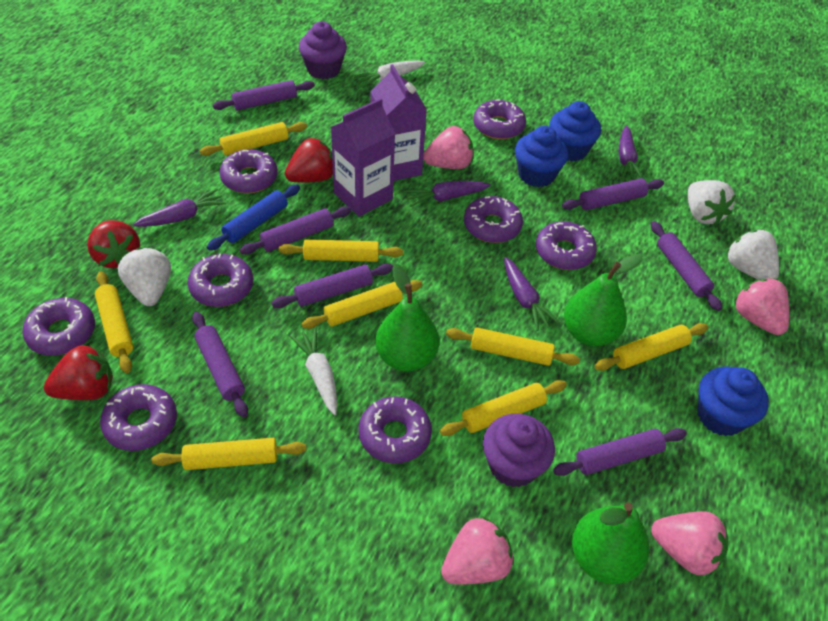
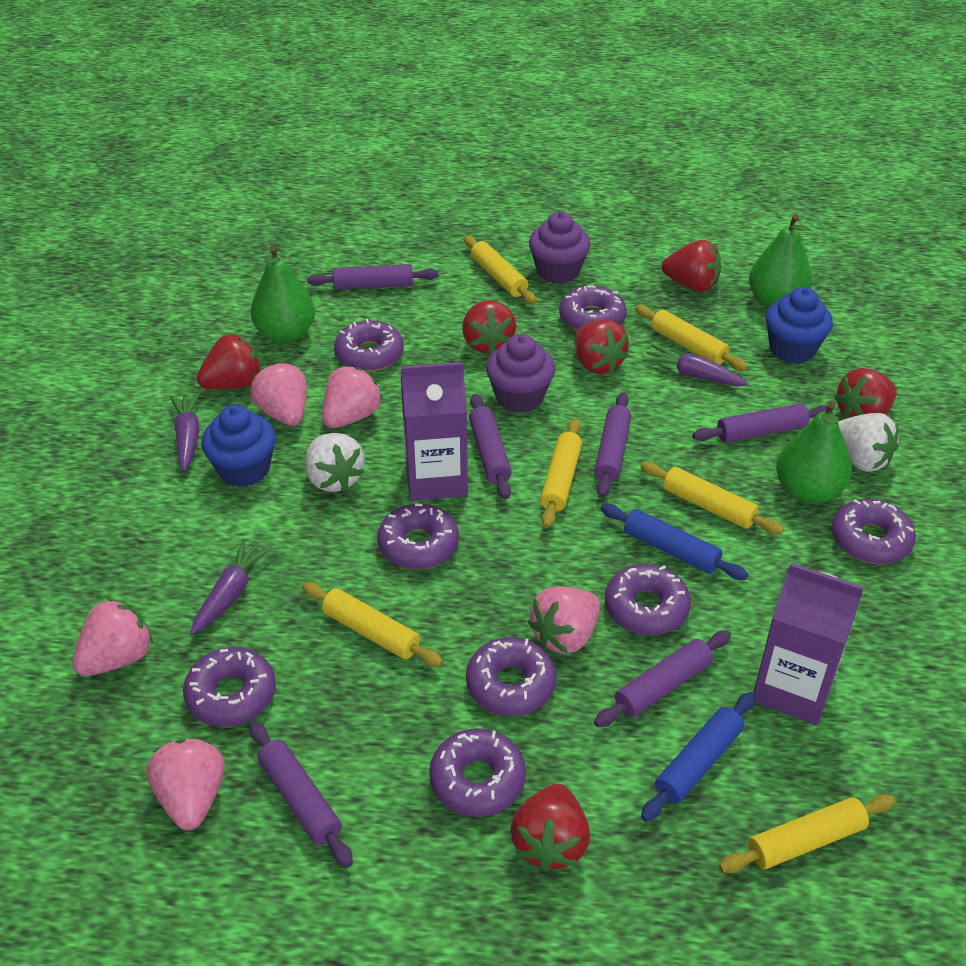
blue cupcake: 3 -> 2
blue rolling pin: 1 -> 2
pink strawberry: 4 -> 5
purple carrot: 4 -> 3
purple rolling pin: 7 -> 6
red strawberry: 3 -> 6
white carrot: 2 -> 0
white strawberry: 3 -> 2
yellow rolling pin: 8 -> 6

